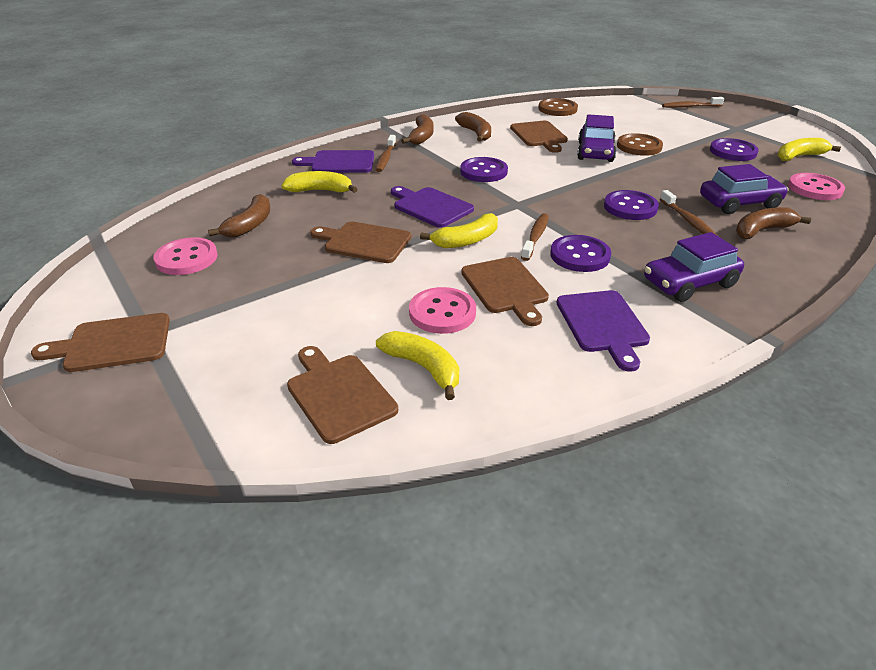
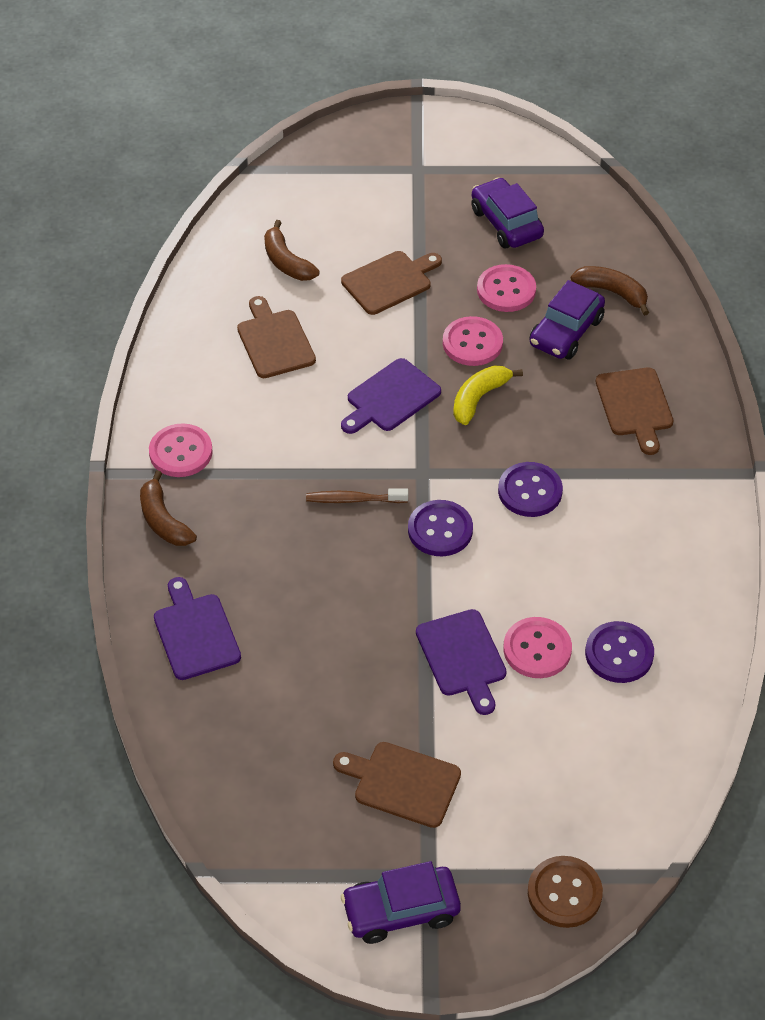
brown banana: 4 -> 3
brown button: 2 -> 1
brown cutting board: 5 -> 4
brown toothbrush: 4 -> 1
pink button: 3 -> 4
purple button: 4 -> 3
yellow banana: 4 -> 1

